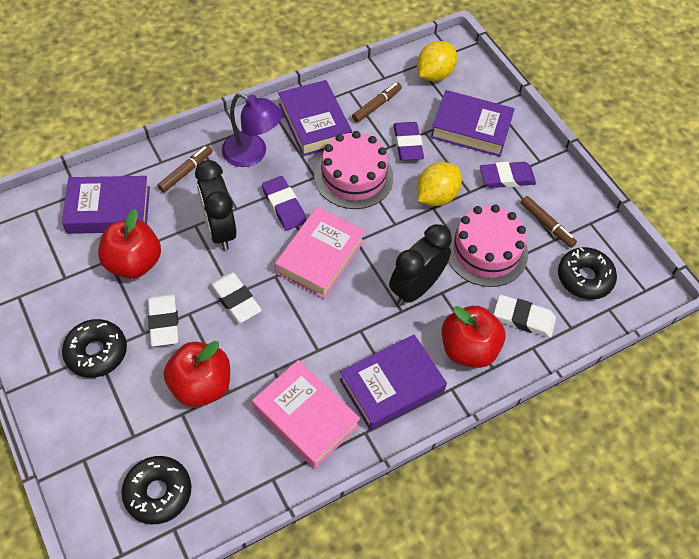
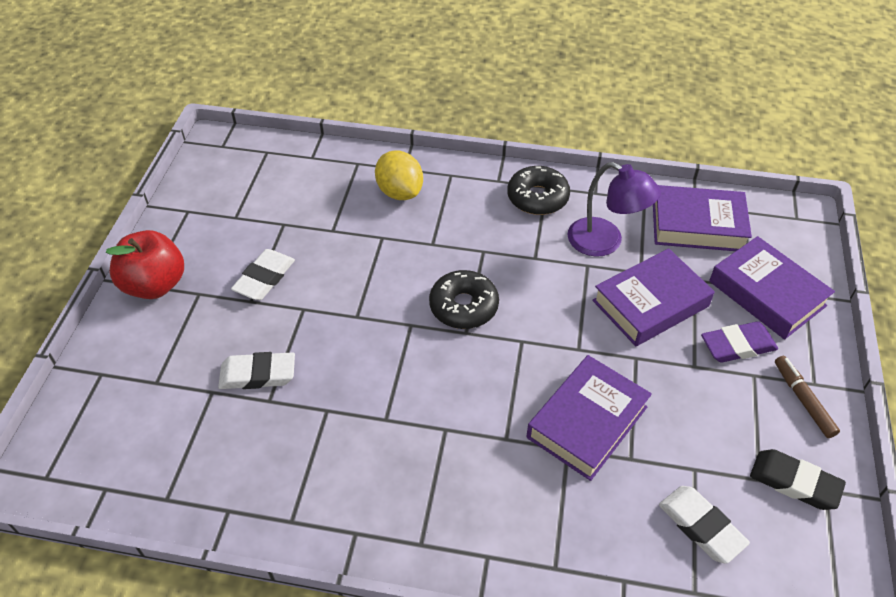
black clock: 2 -> 0
black donut: 3 -> 2
black eraser: 0 -> 1
brown marker: 3 -> 1
pink book: 2 -> 0
pink cake: 2 -> 0
purple eraser: 3 -> 1
red apple: 3 -> 1
yellow lemon: 2 -> 1

